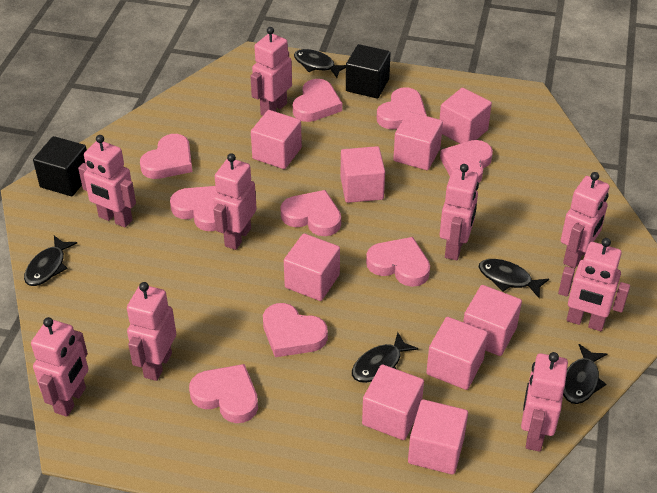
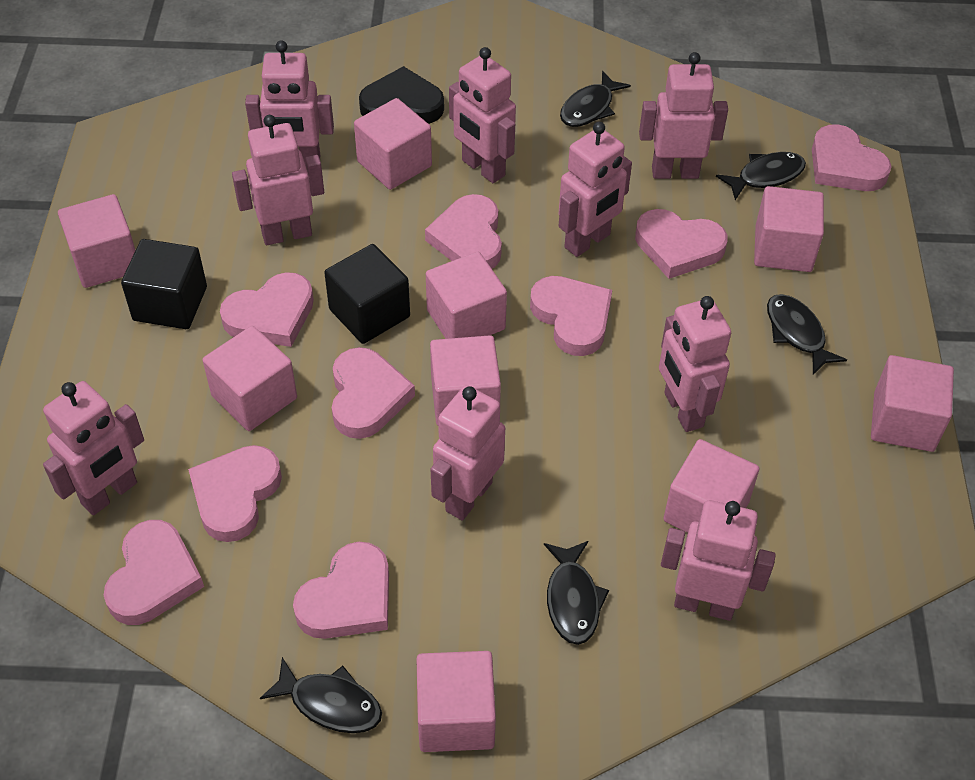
black heart: 0 -> 1

